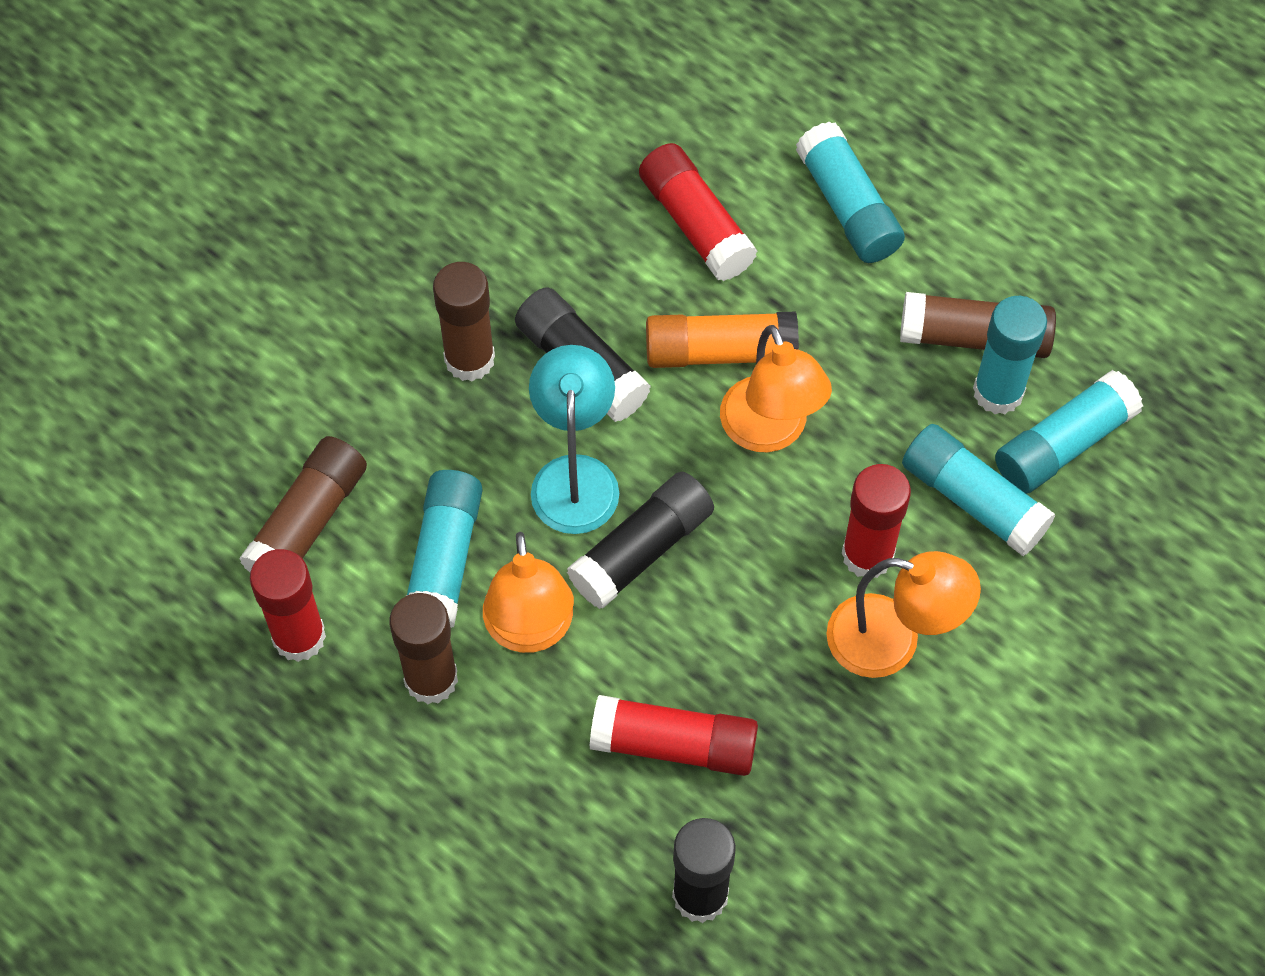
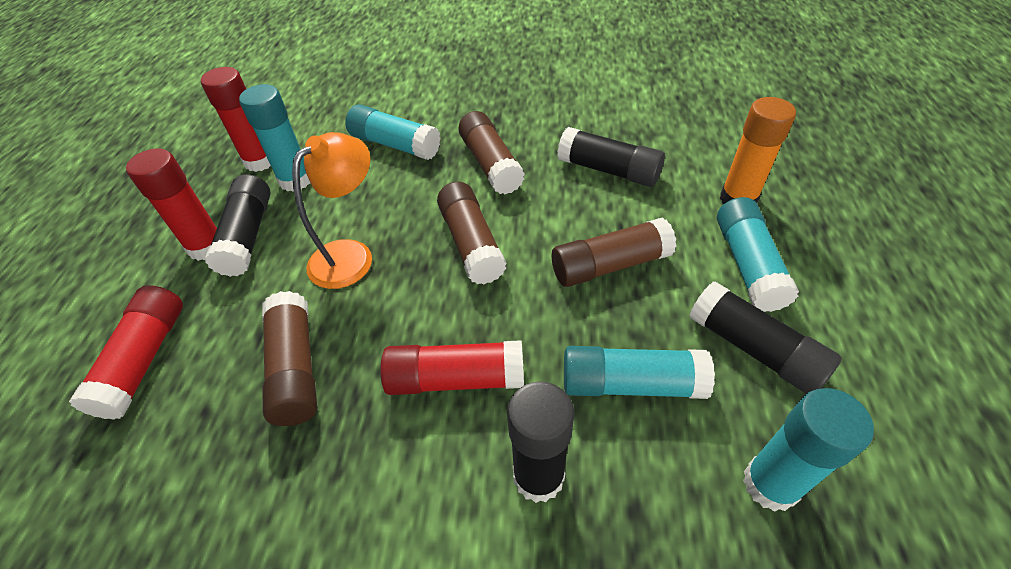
black glue stick: 3 -> 4
orange lamp: 3 -> 1
turquoise lamp: 1 -> 0

